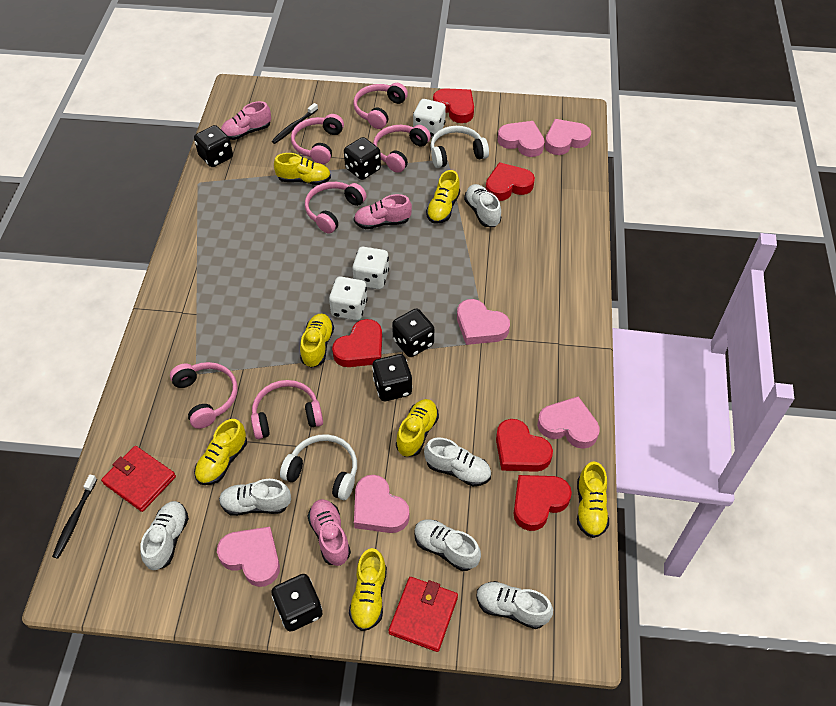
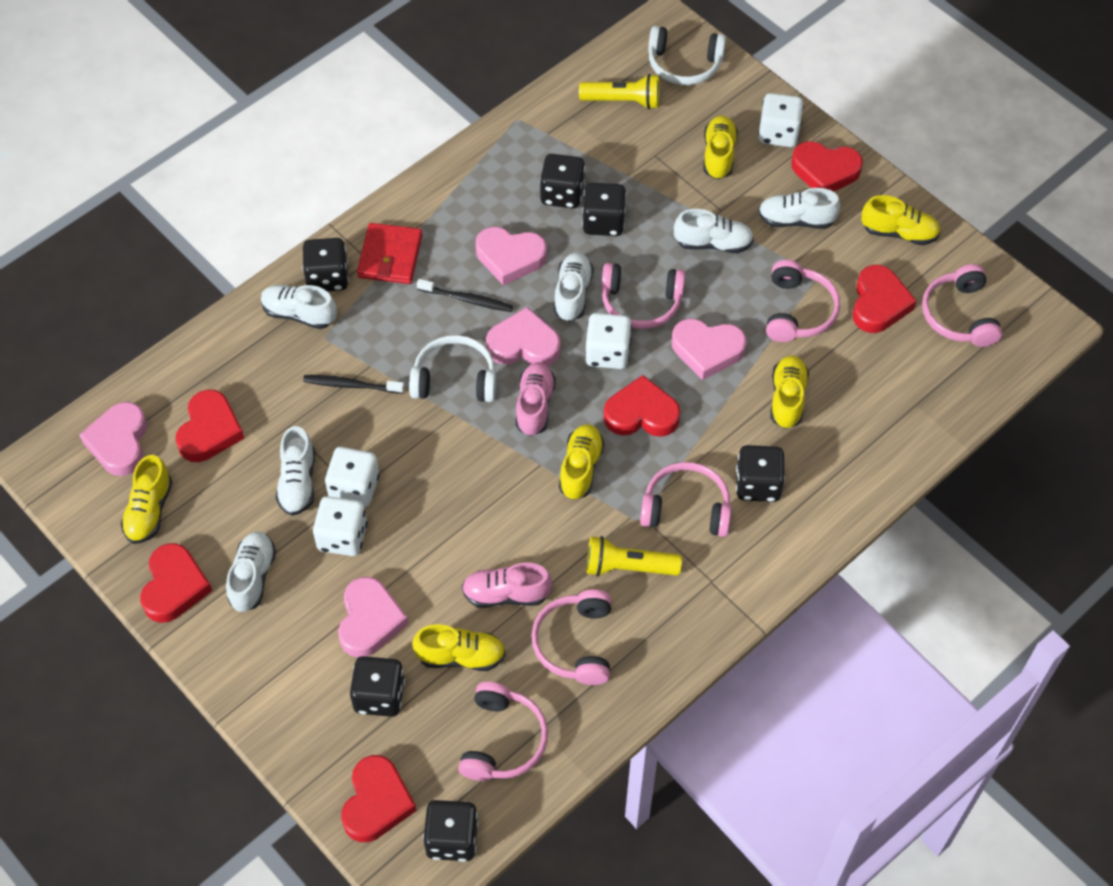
black dice: 5 -> 6
pink heart: 6 -> 5
pink shoe: 3 -> 2
red heart: 5 -> 6
red wallet: 2 -> 1
white dice: 3 -> 4
yellow flashlight: 0 -> 2
yellow shoe: 7 -> 6

